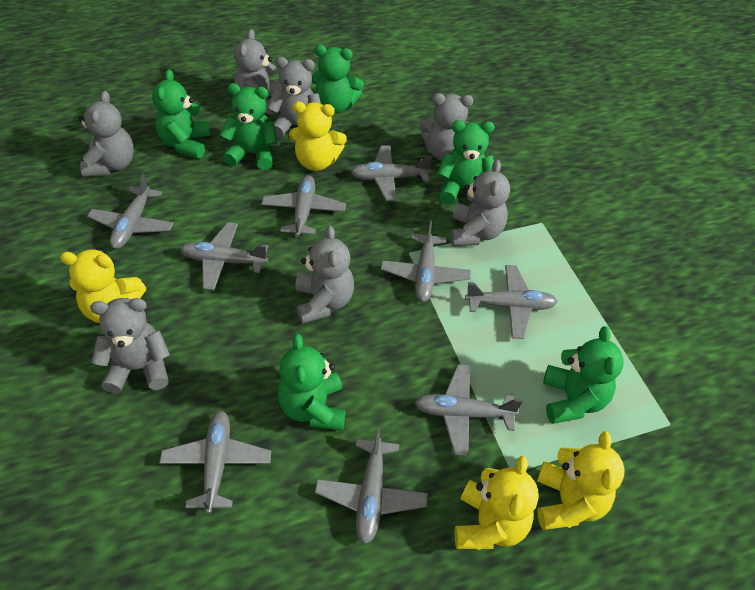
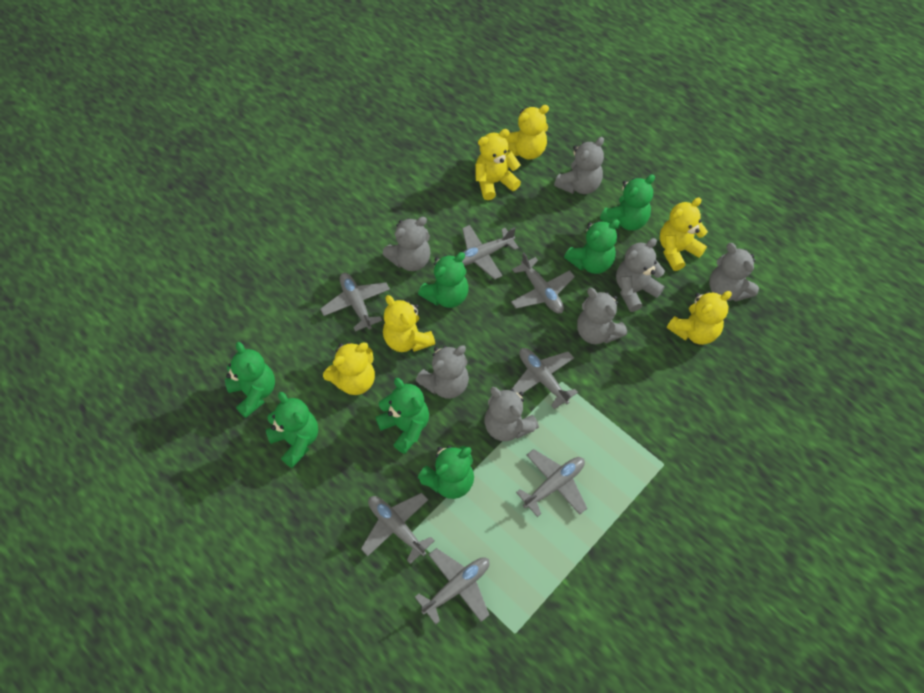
green teddy bear: 6 -> 7
grey plane: 9 -> 7
yellow teddy bear: 4 -> 6

